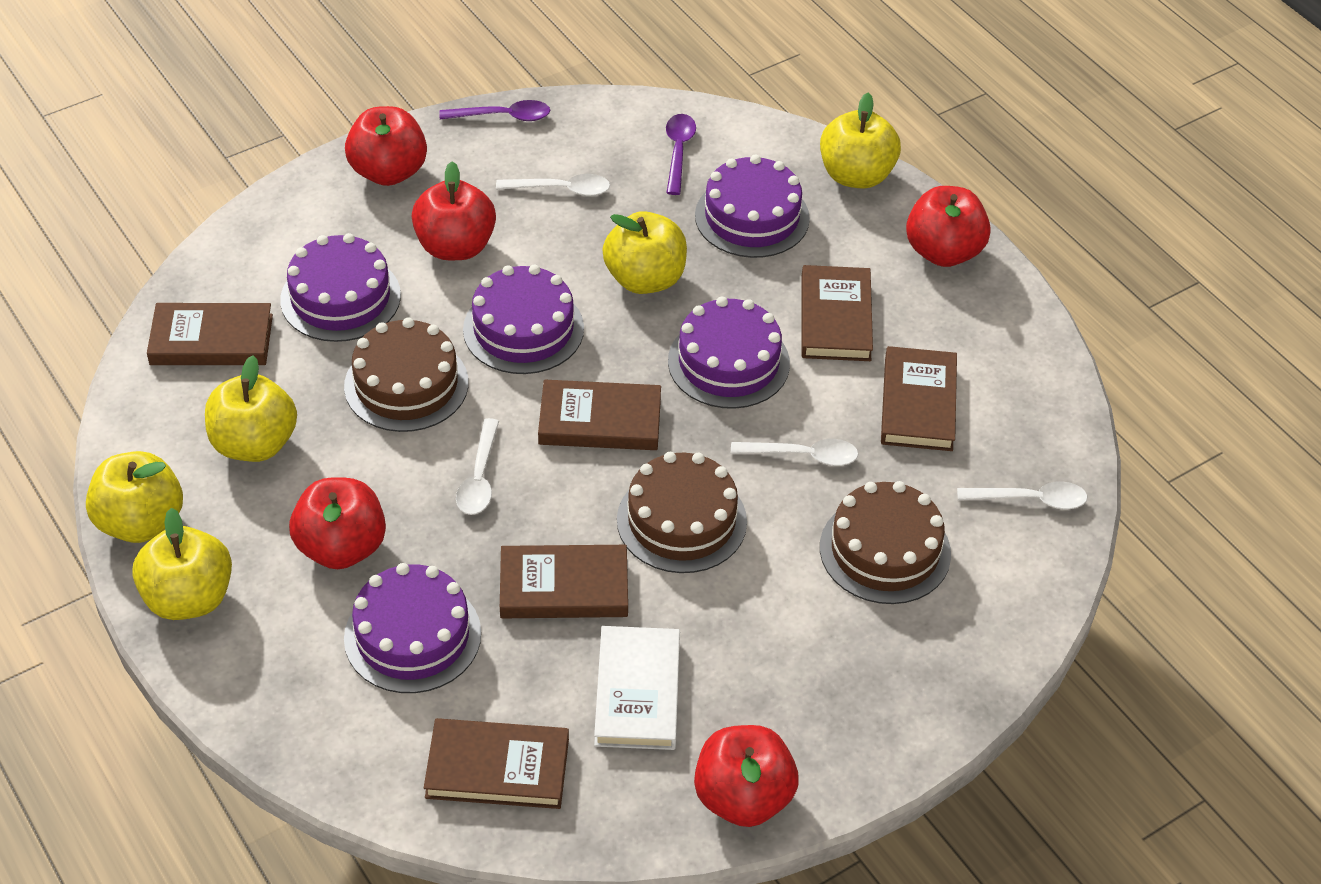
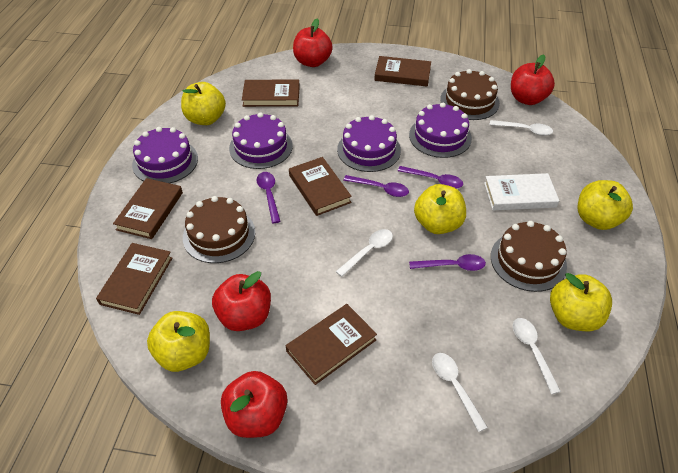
purple cake: 5 -> 4
purple spoon: 2 -> 4
red apple: 5 -> 4

